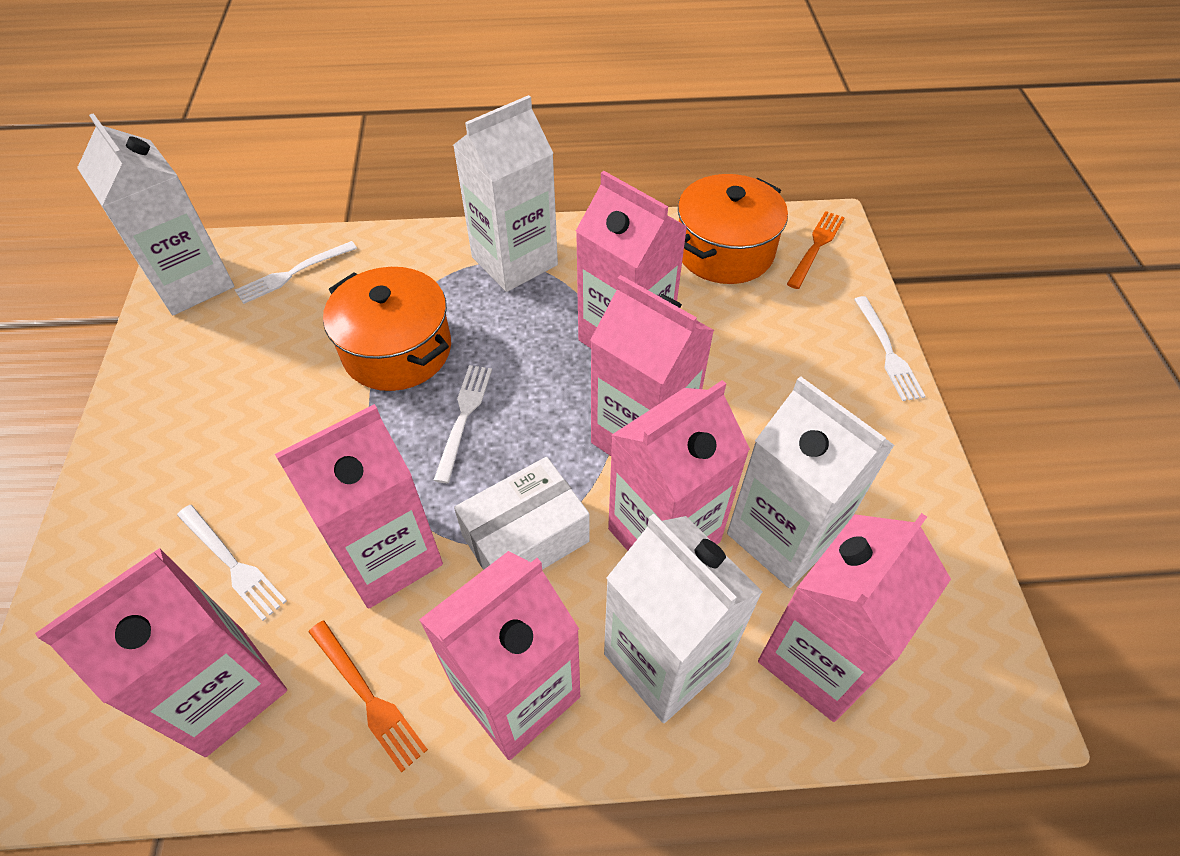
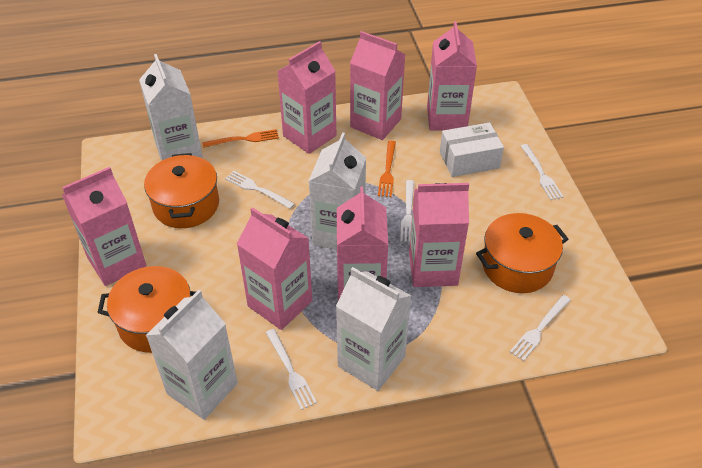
orange pot: 2 -> 3
white fork: 4 -> 5

